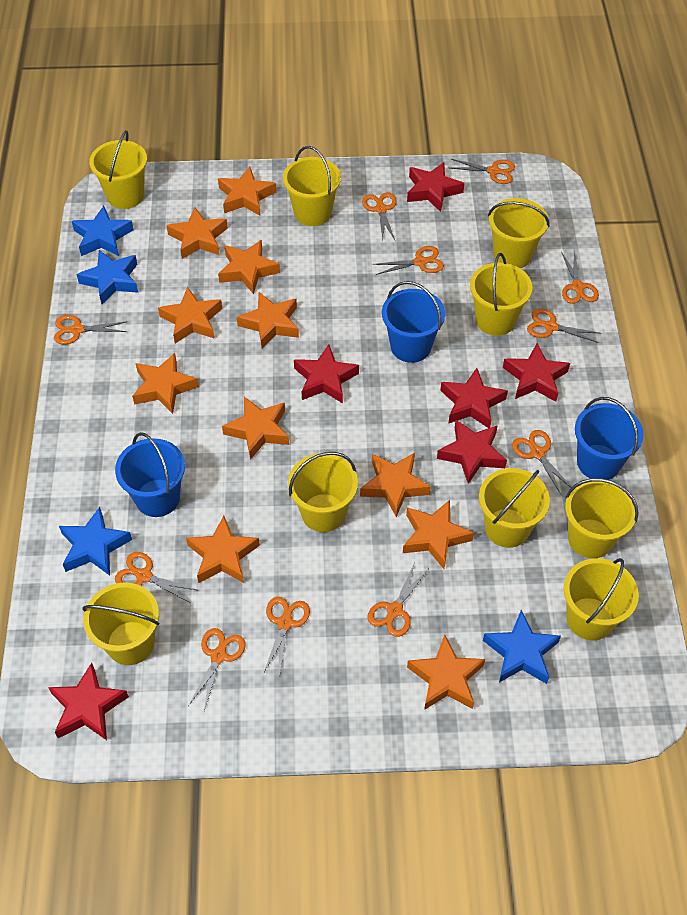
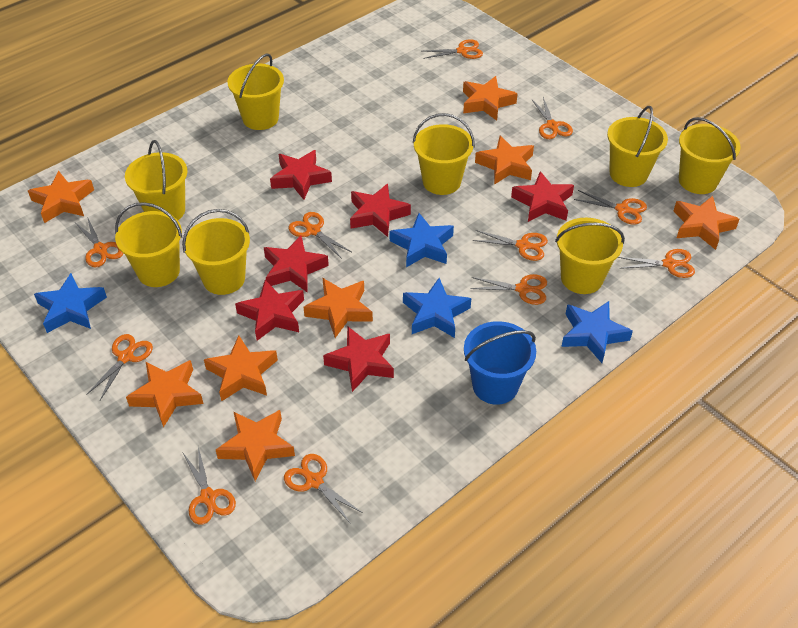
blue bucket: 3 -> 1
orange star: 11 -> 8
yellow bucket: 9 -> 8

